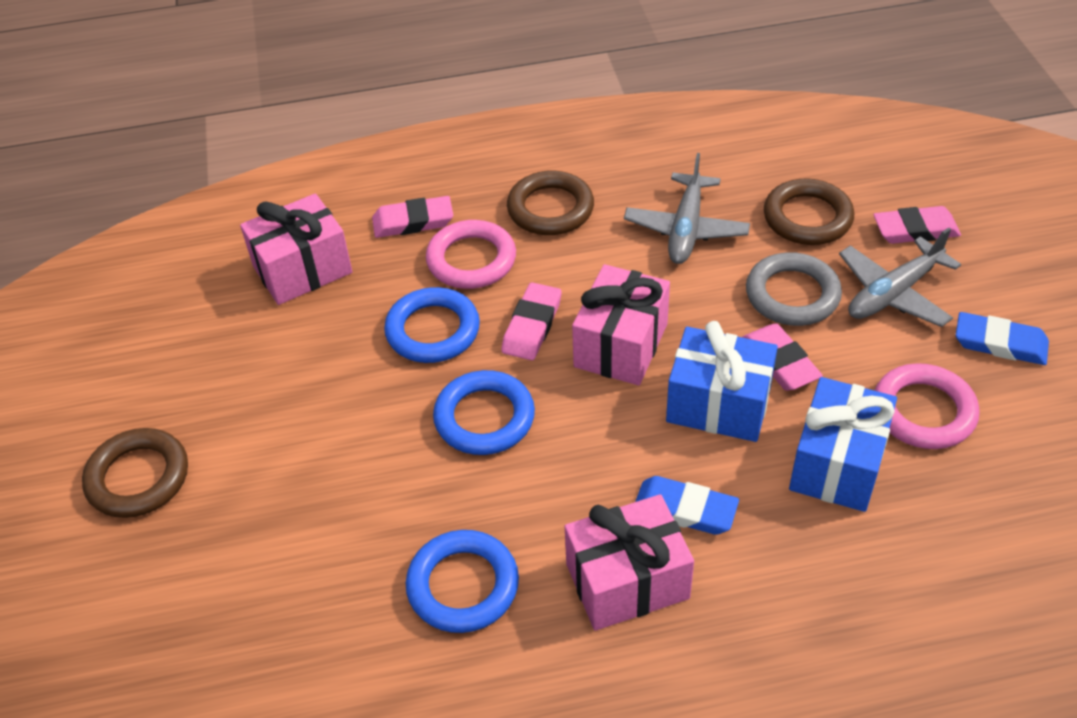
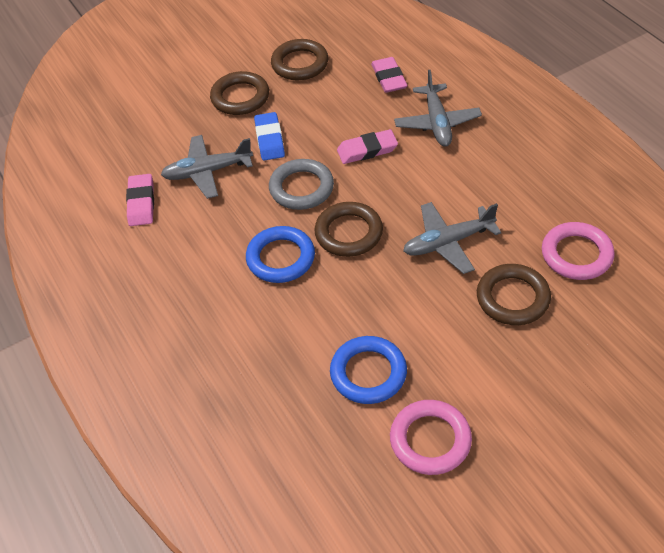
blue eraser: 2 -> 1
blue gift: 2 -> 0
blue ring: 3 -> 2
brown ring: 3 -> 4
grey plane: 2 -> 3
pink eraser: 4 -> 3
pink gift: 3 -> 0

